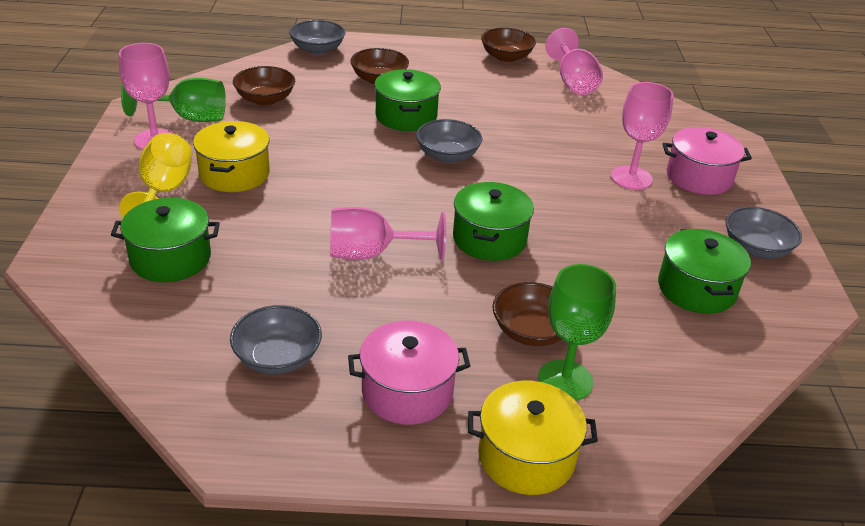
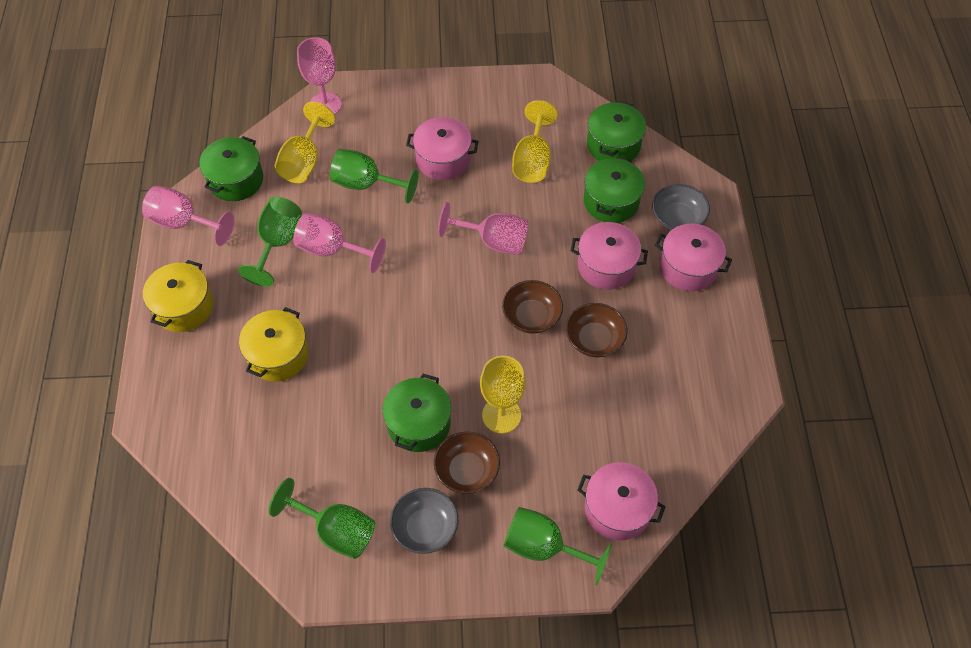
brown bowl: 4 -> 3
green goblet: 2 -> 4
grey bowl: 4 -> 2
pink pot: 2 -> 4
yellow goblet: 1 -> 3

